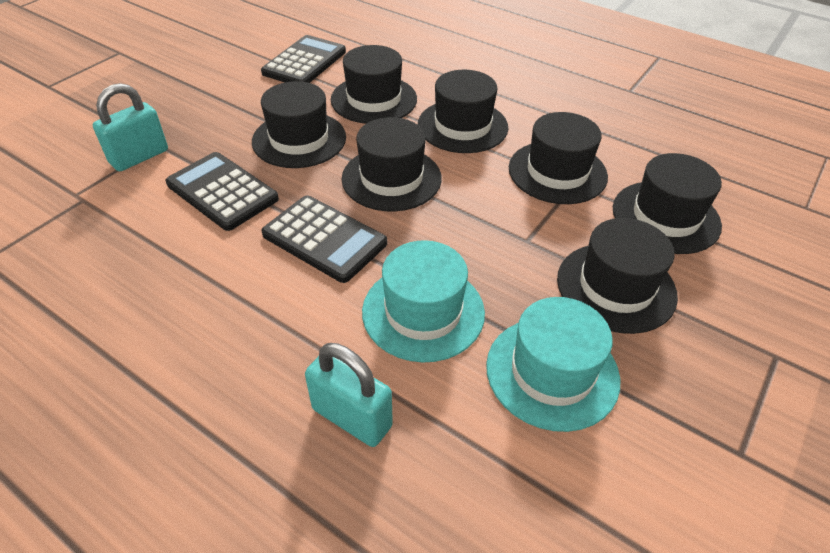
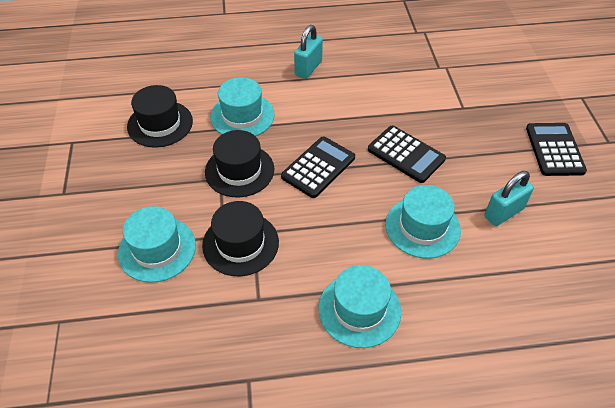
black hat: 7 -> 3
turquoise hat: 2 -> 4

